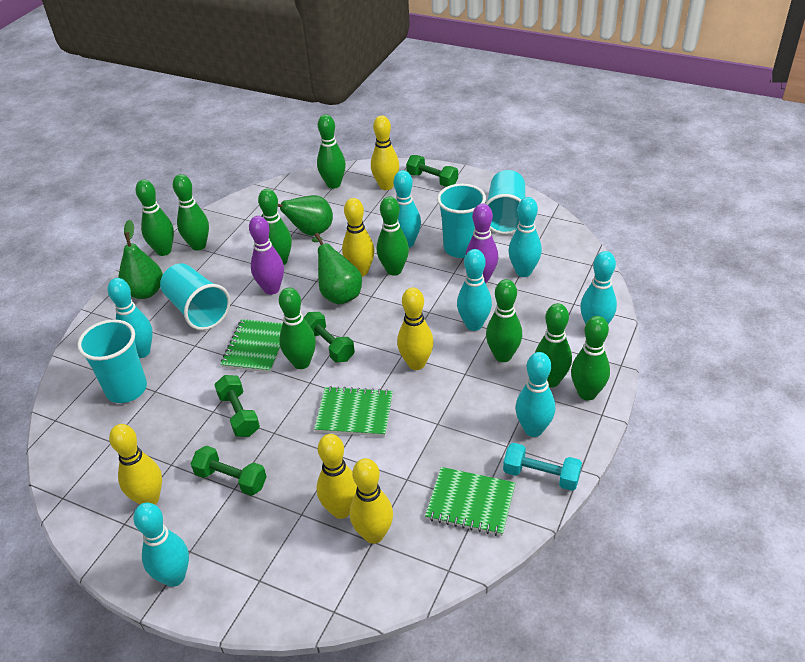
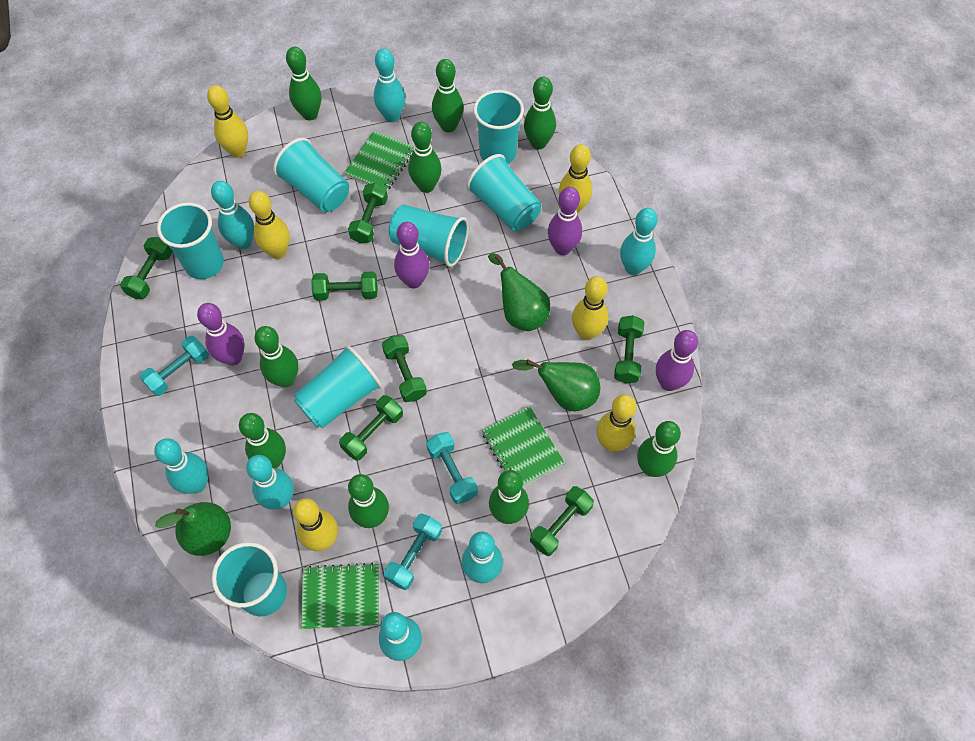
green dumbbell: 4 -> 7
purple bowling pin: 2 -> 4
turquoise cup: 4 -> 7
turquoise dumbbell: 1 -> 3

